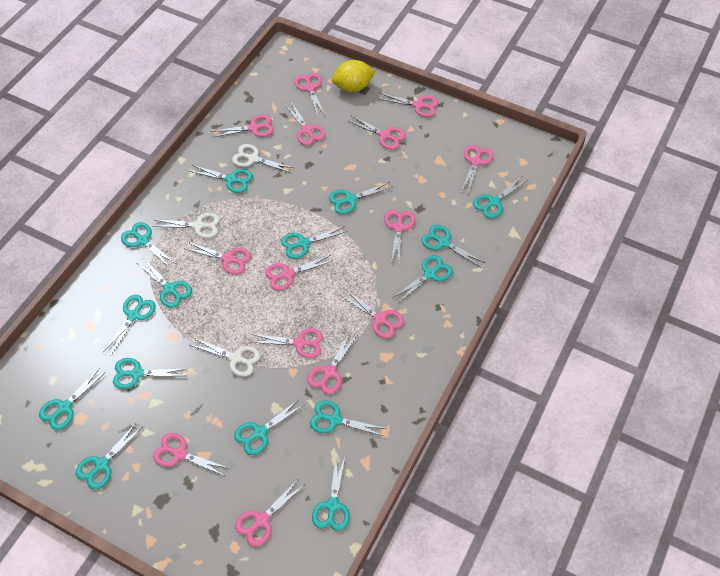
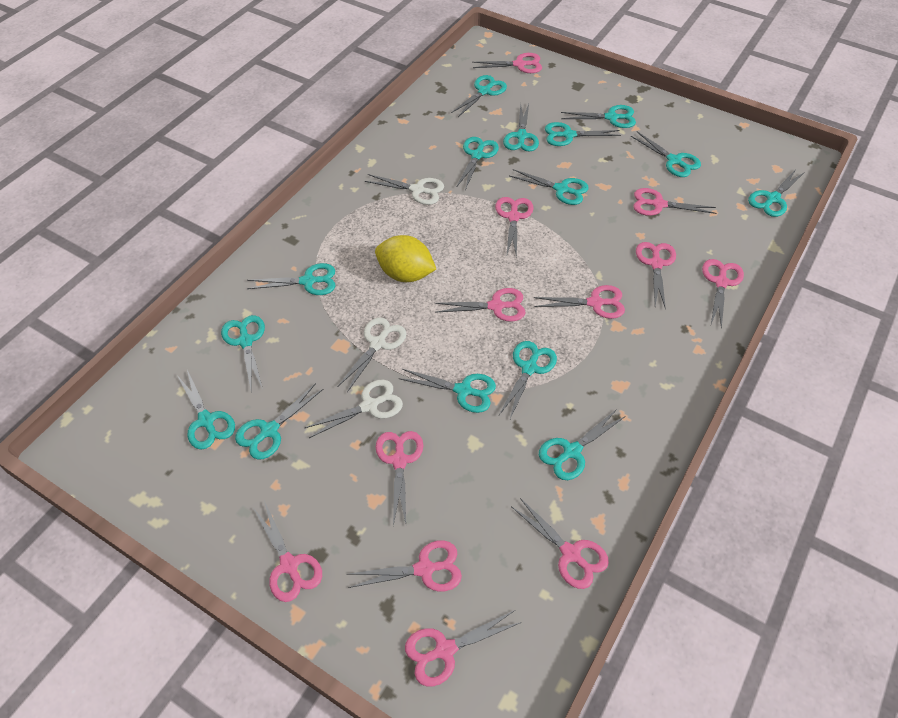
pink scissors: 14 -> 12

